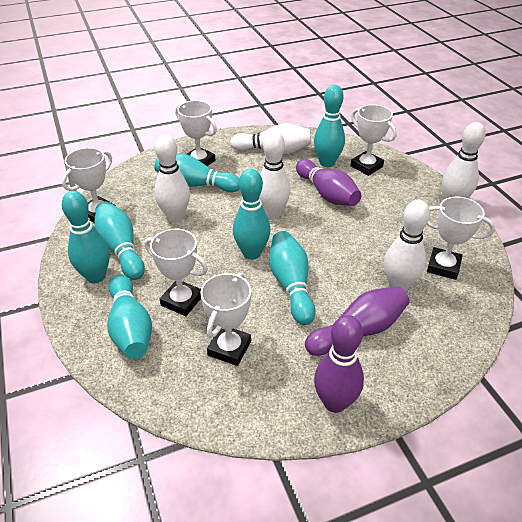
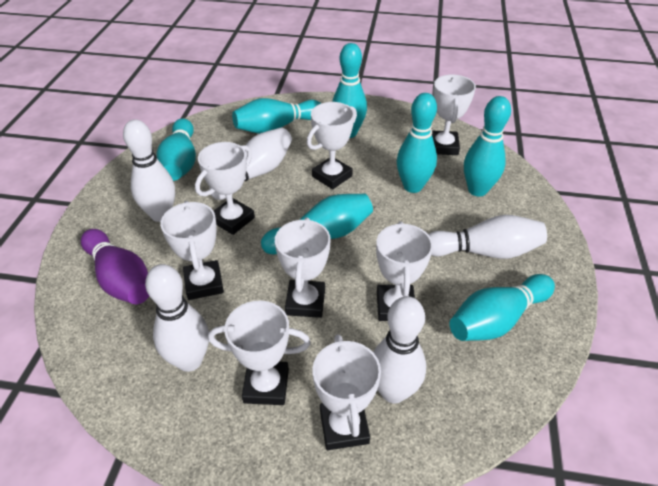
purple bowling pin: 3 -> 1
white trophy: 6 -> 8

